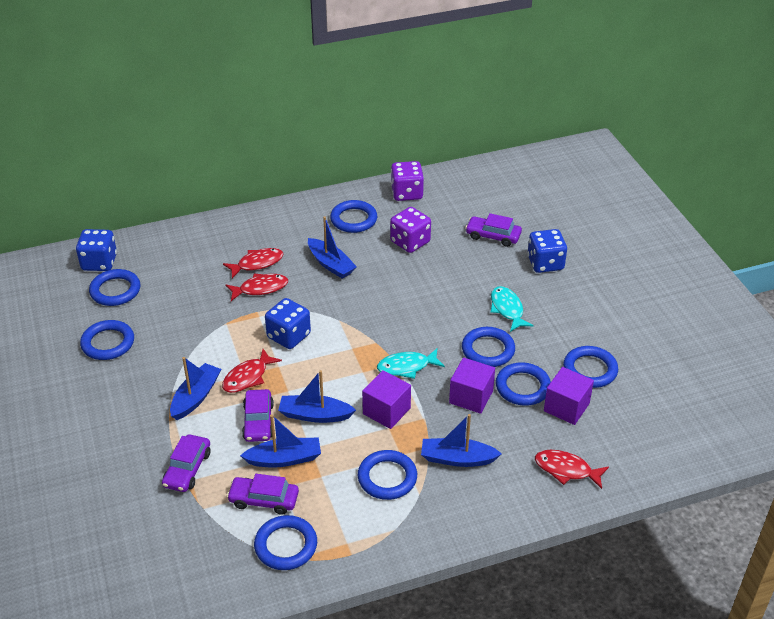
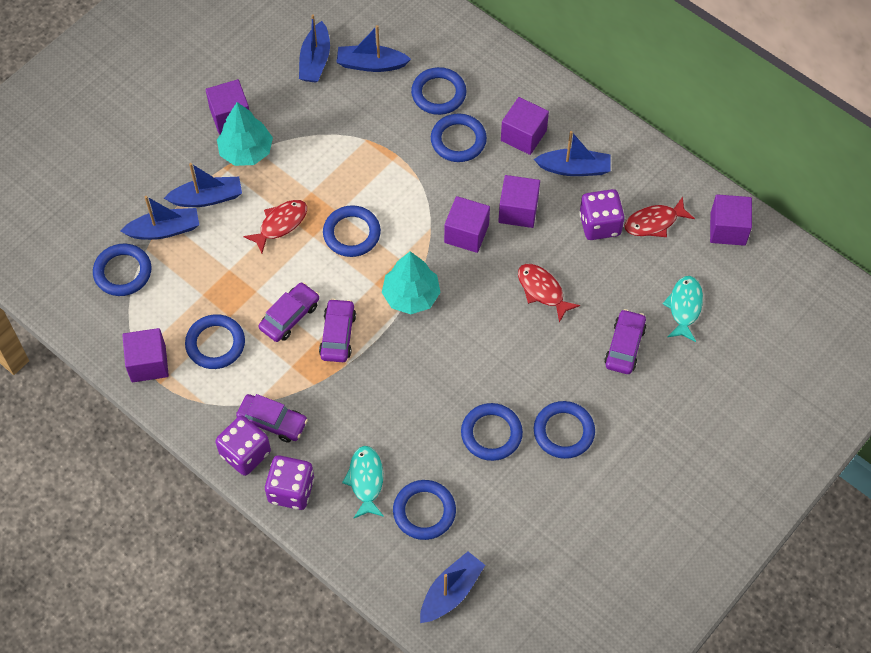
blue boat: 5 -> 6
blue dice: 3 -> 0
purple cube: 3 -> 6
purple dice: 2 -> 3
red fish: 4 -> 3
turquoise tree: 0 -> 2

